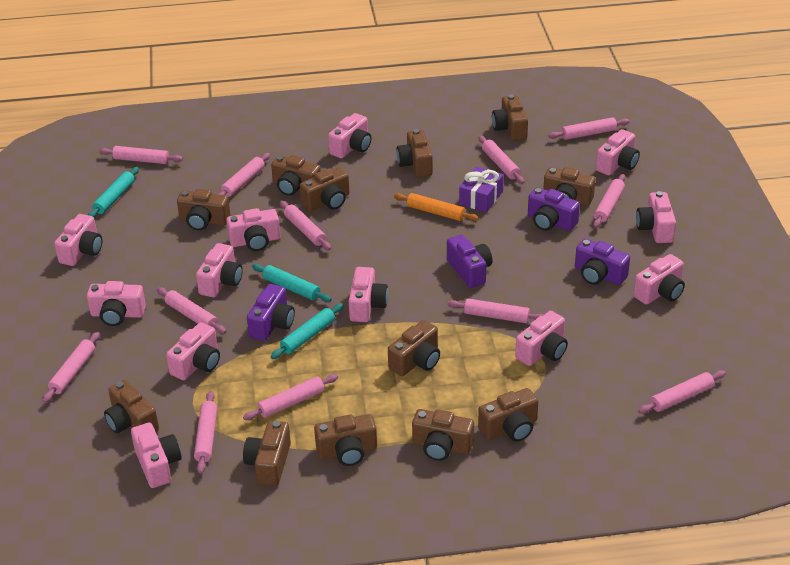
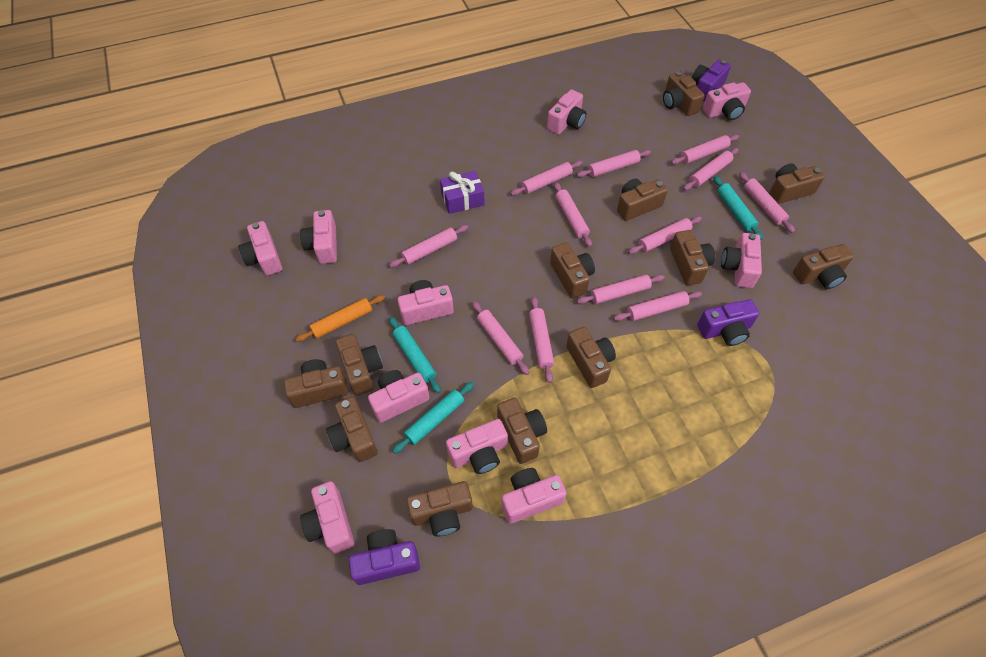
pink camera: 12 -> 10
purple camera: 4 -> 3

